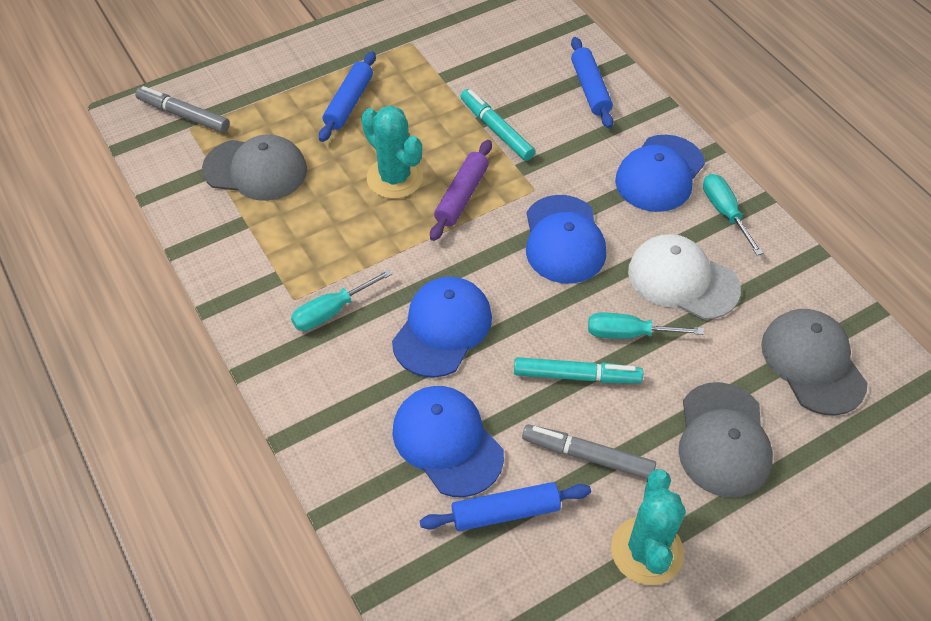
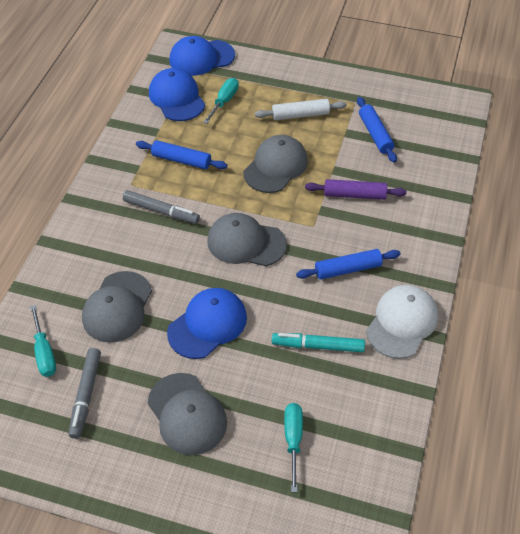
blue cap: 4 -> 3
grey cap: 3 -> 4
turquoise cactus: 2 -> 0
turquoise marker: 2 -> 1
white rolling pin: 0 -> 1

